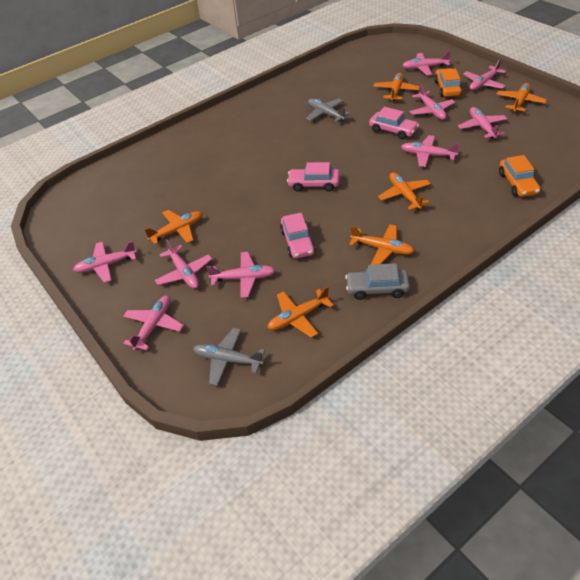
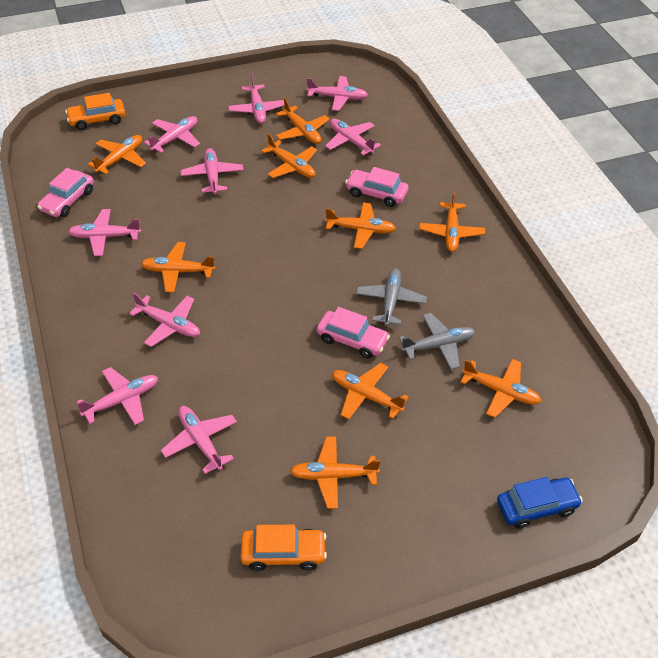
blue car: 0 -> 1
grey car: 1 -> 0
orange plane: 6 -> 9

